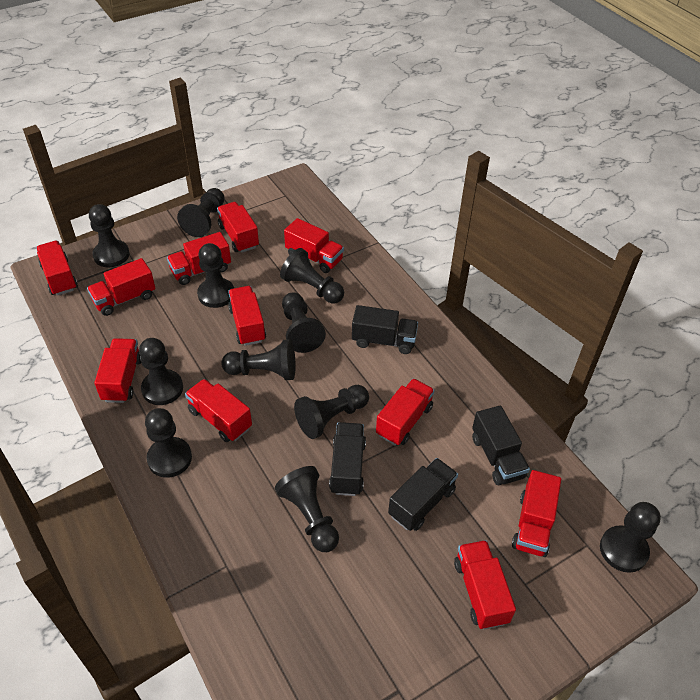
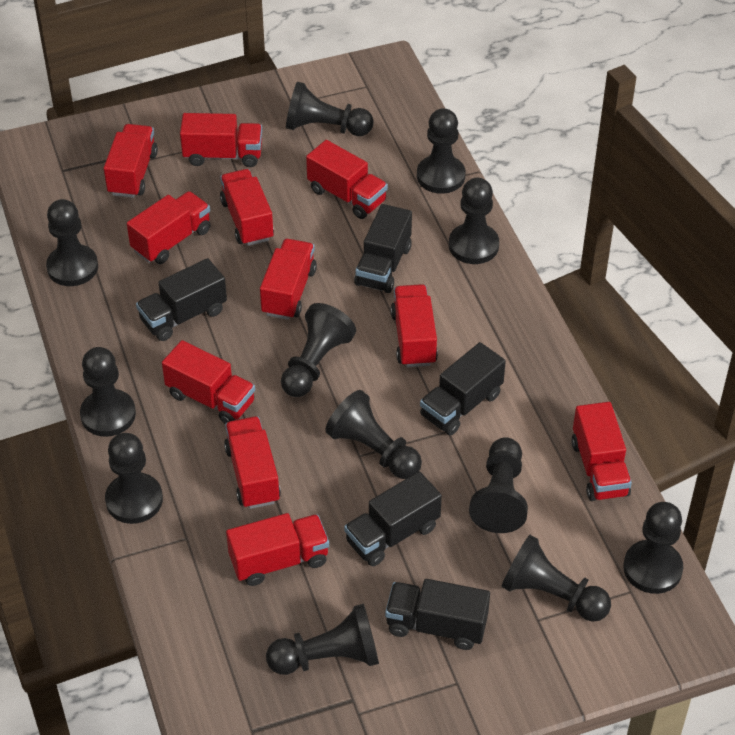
black pawn: 11 -> 12
black truck: 4 -> 5

